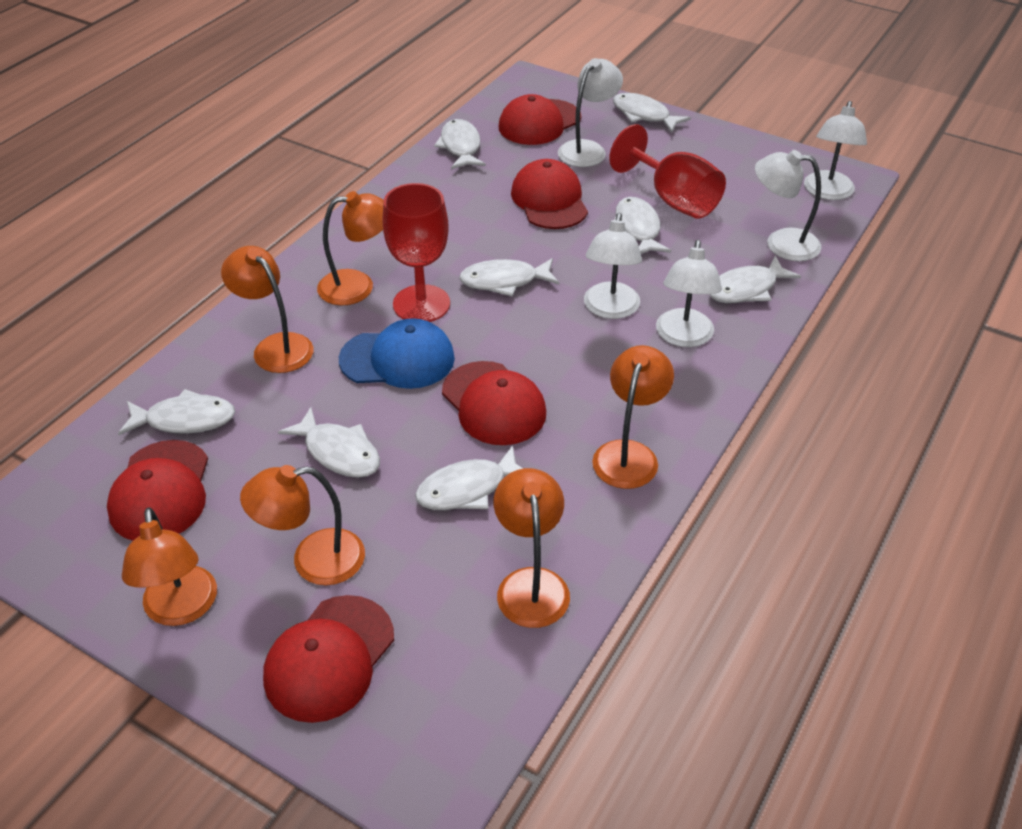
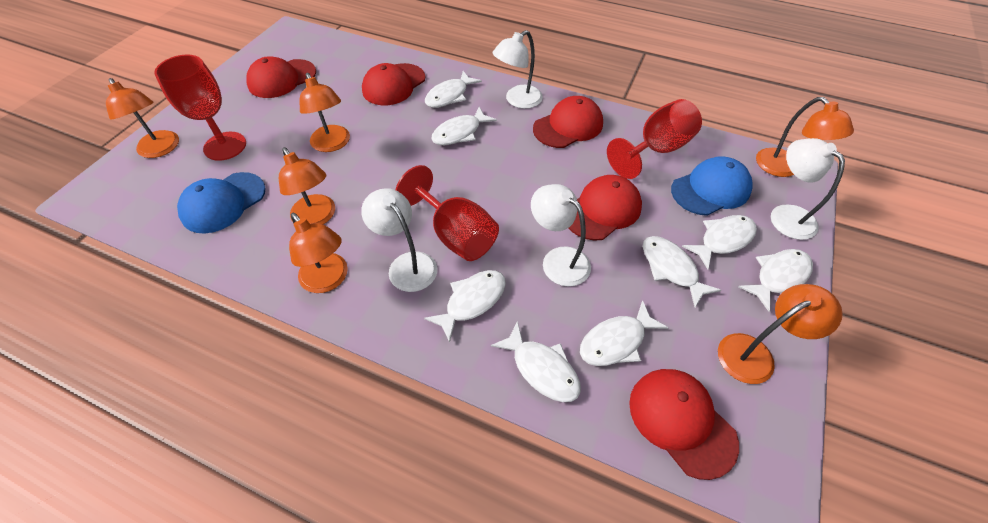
blue cap: 1 -> 2
red goblet: 2 -> 3
white lamp: 5 -> 4

